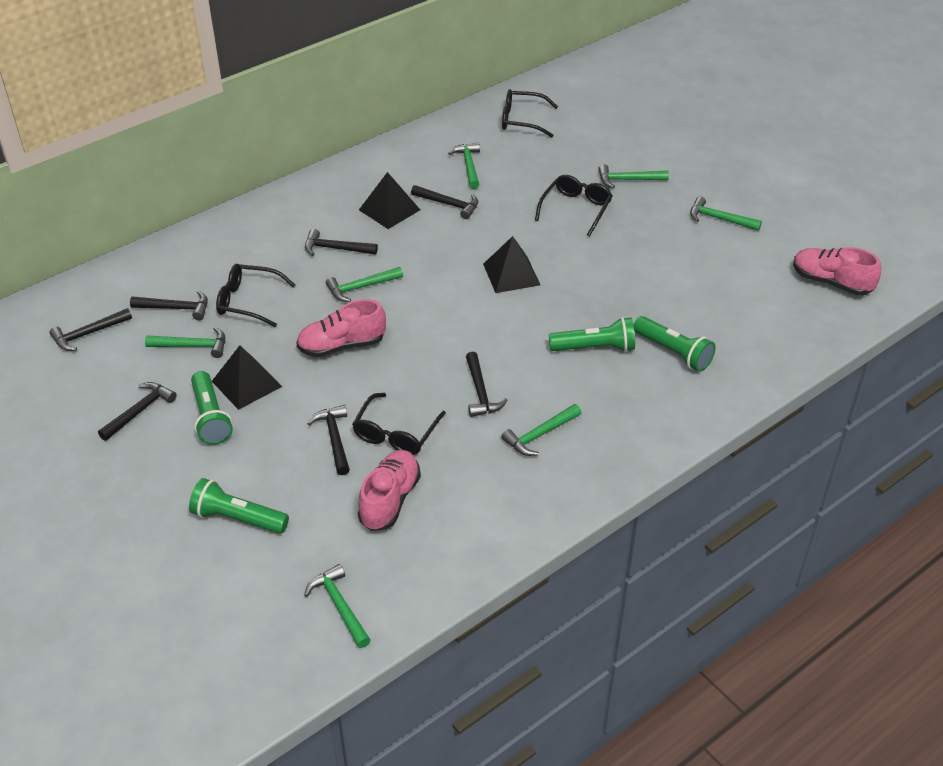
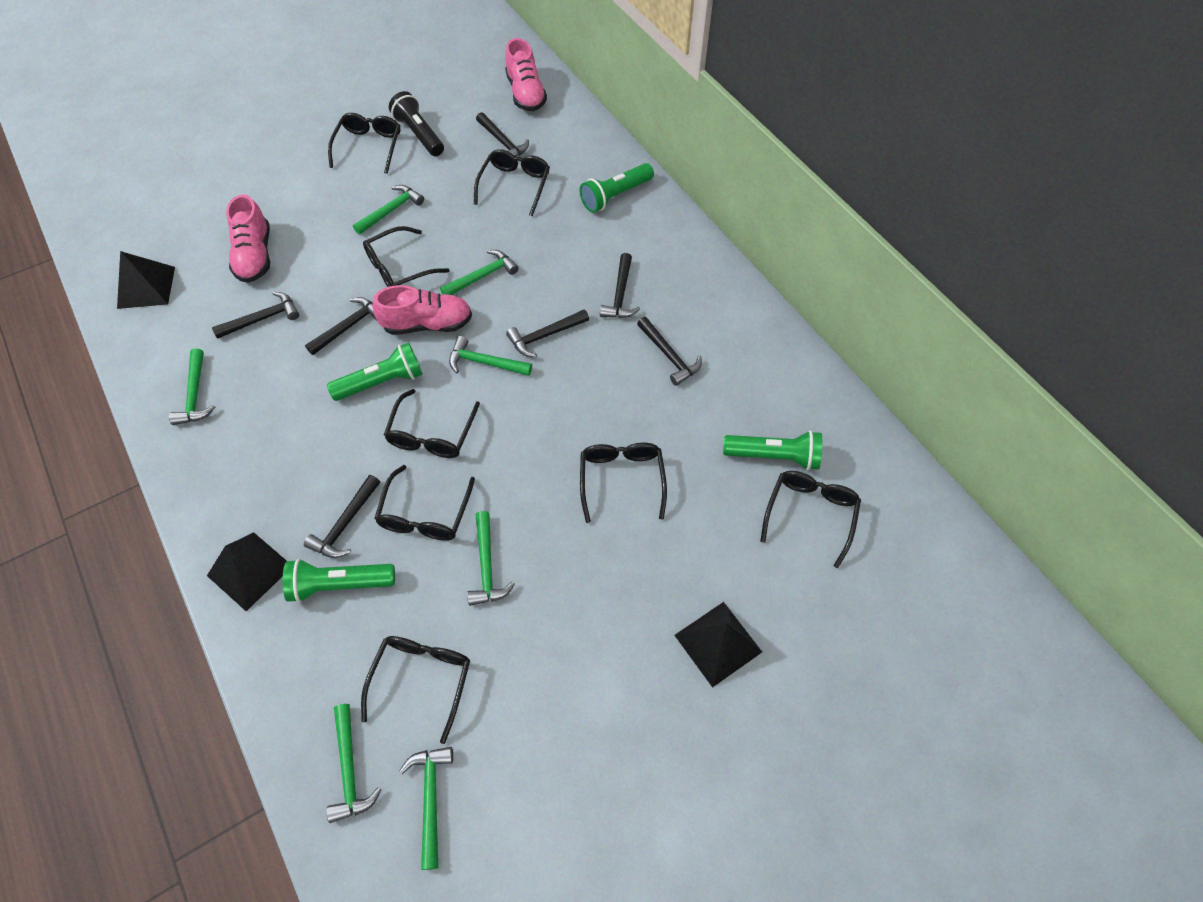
black flashlight: 0 -> 1
black glasses: 4 -> 8

